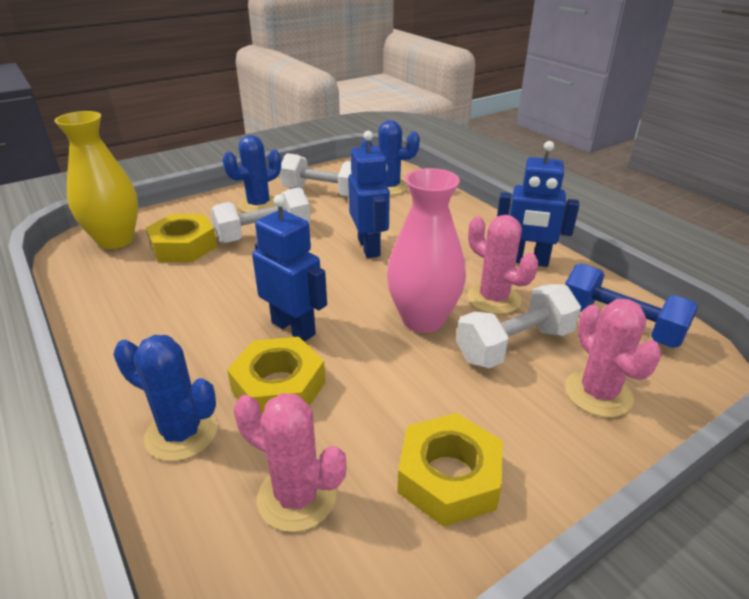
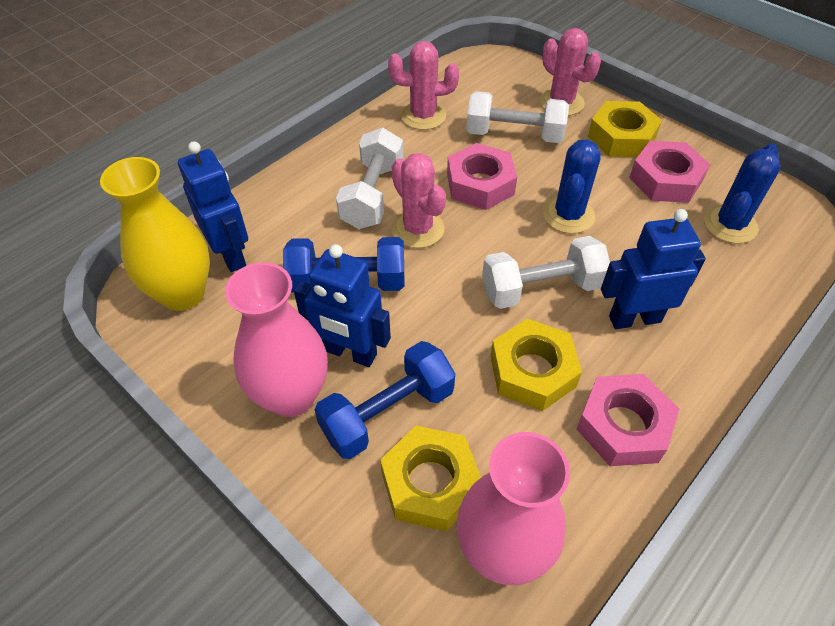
blue cactus: 3 -> 2
blue dumbbell: 1 -> 2
pink nut: 0 -> 3
pink vase: 1 -> 2

